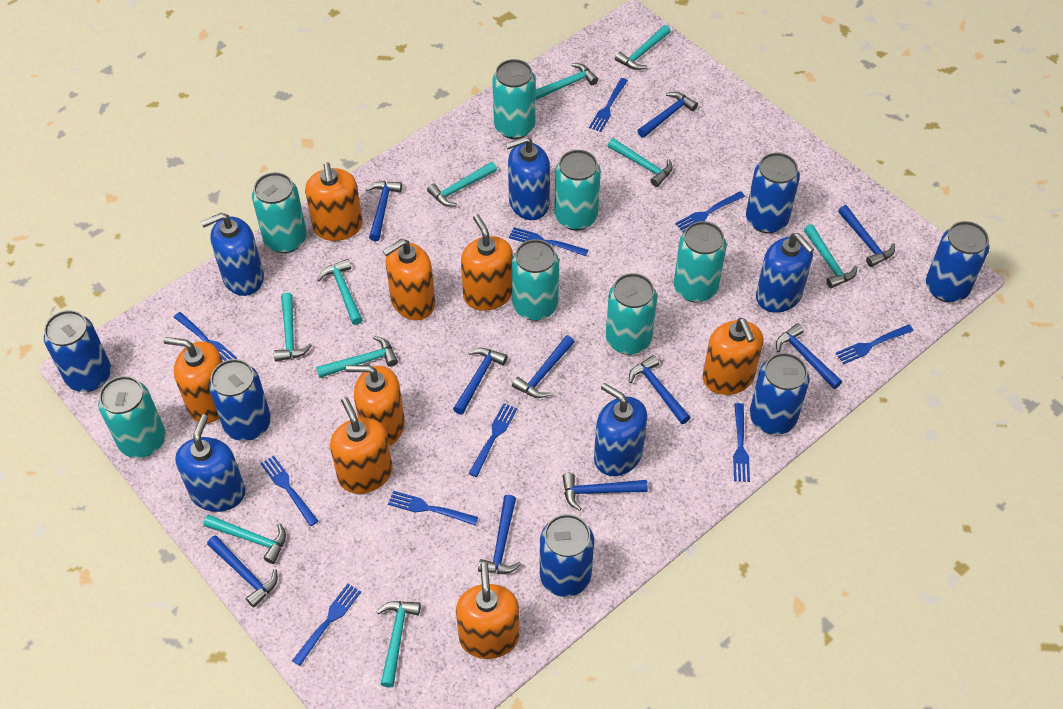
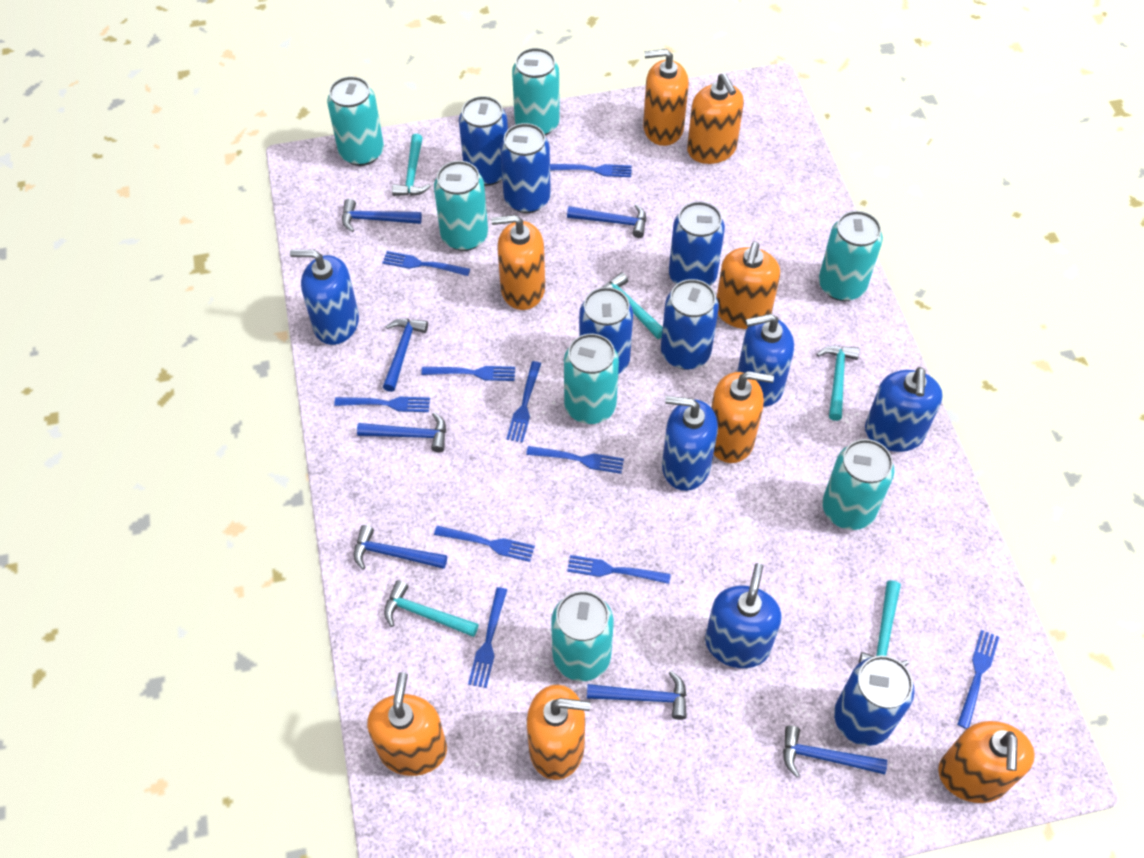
blue hammer: 10 -> 7
turquoise hammer: 10 -> 5

